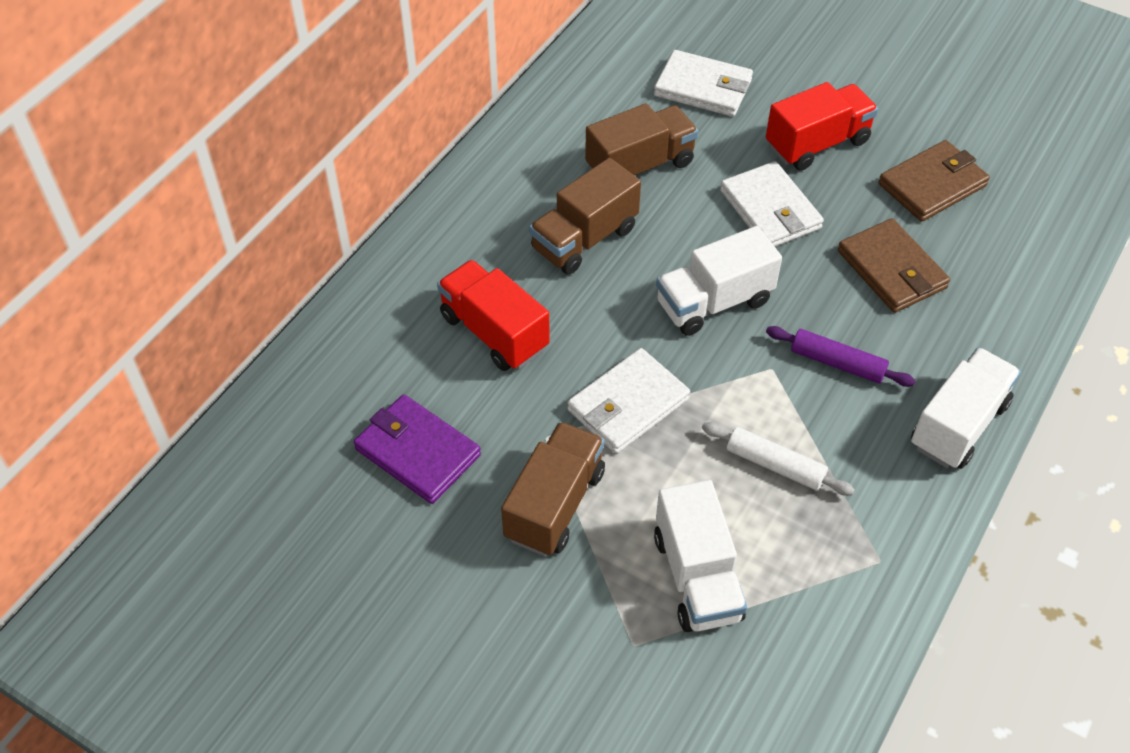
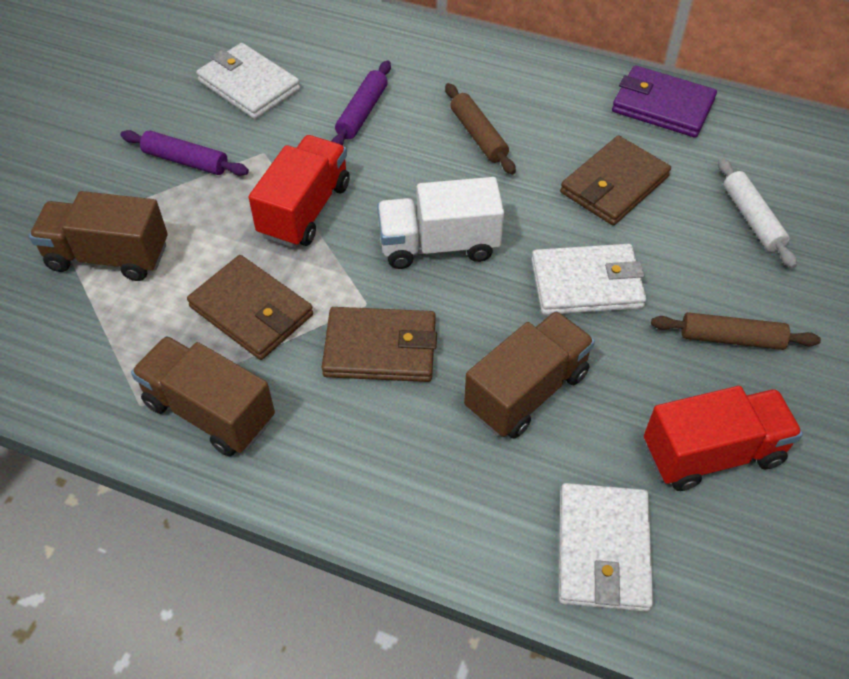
brown rolling pin: 0 -> 2
brown wallet: 2 -> 3
purple rolling pin: 1 -> 2
white truck: 3 -> 1

